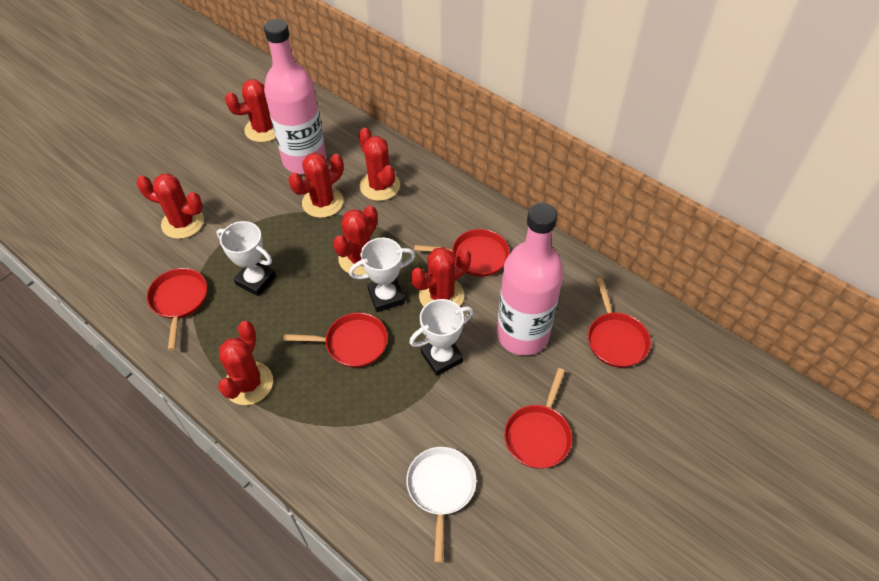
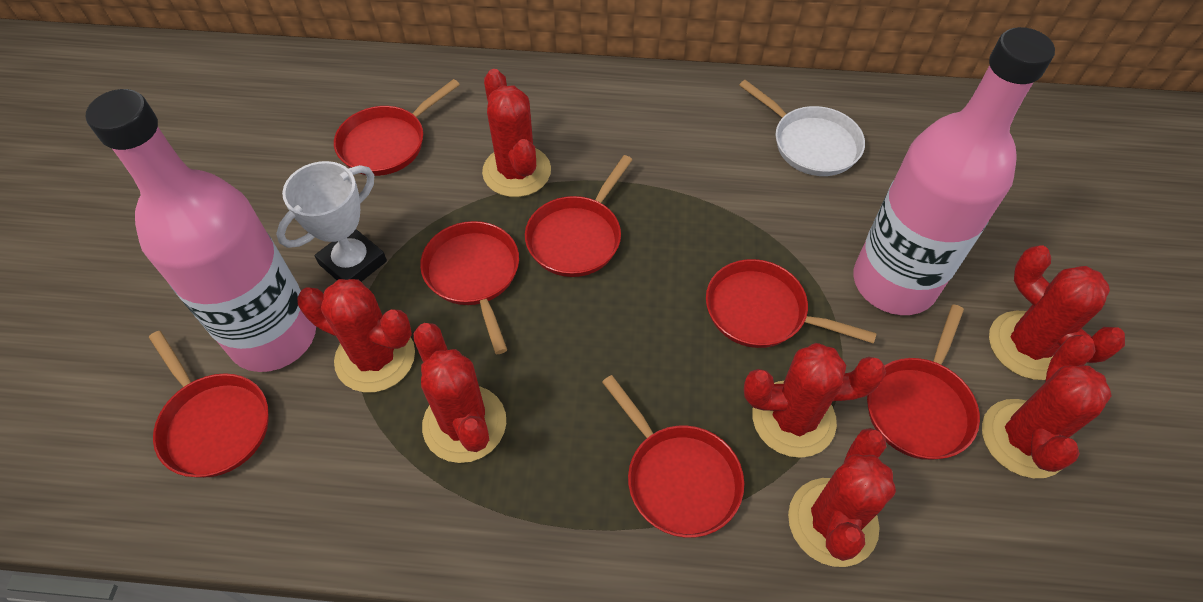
red pan: 5 -> 7
white trophy: 3 -> 1

